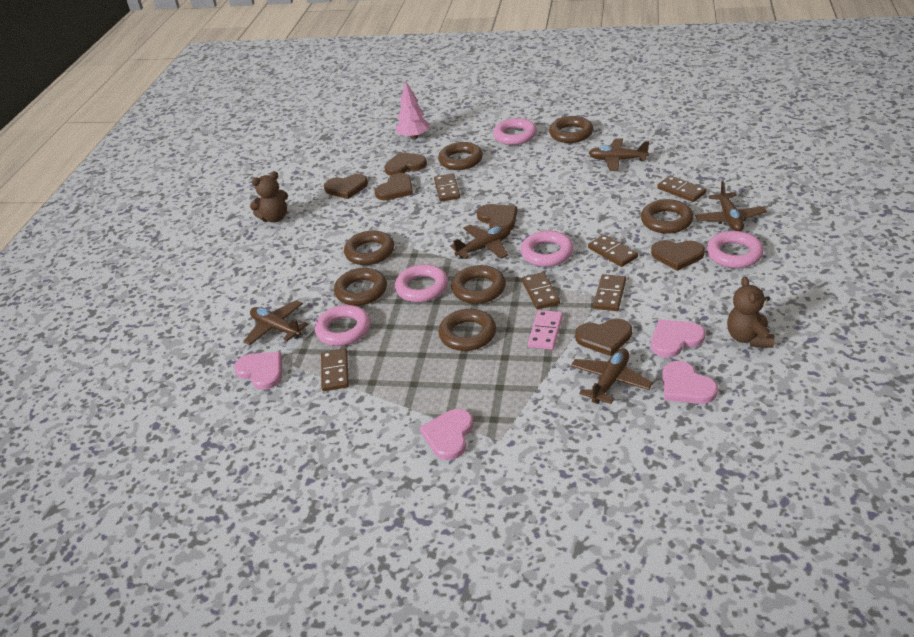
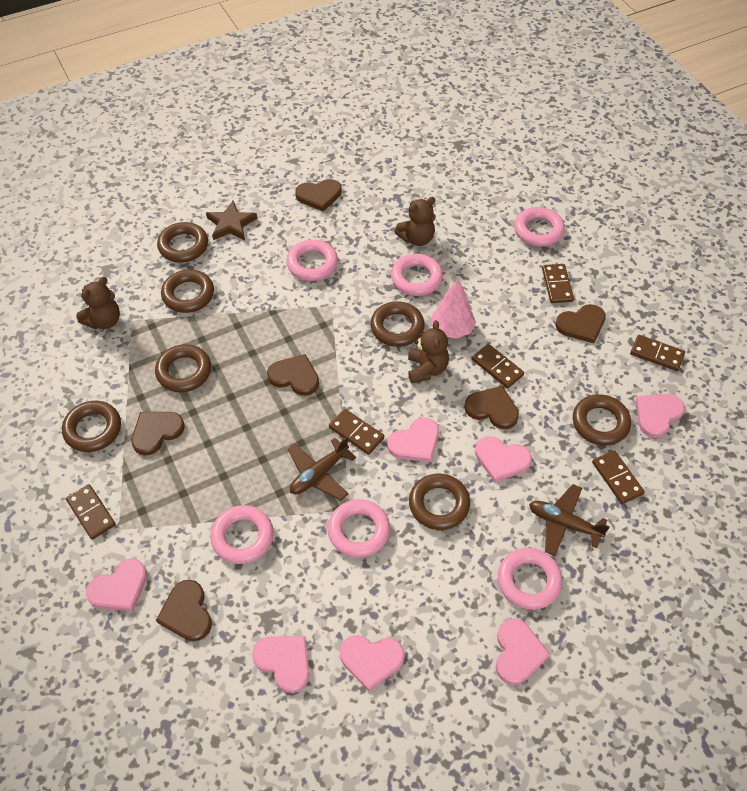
brown plane: 5 -> 2
brown star: 0 -> 1
brown teddy bear: 2 -> 3
pink domino: 1 -> 0
pink heart: 4 -> 7
pink ring: 5 -> 6

